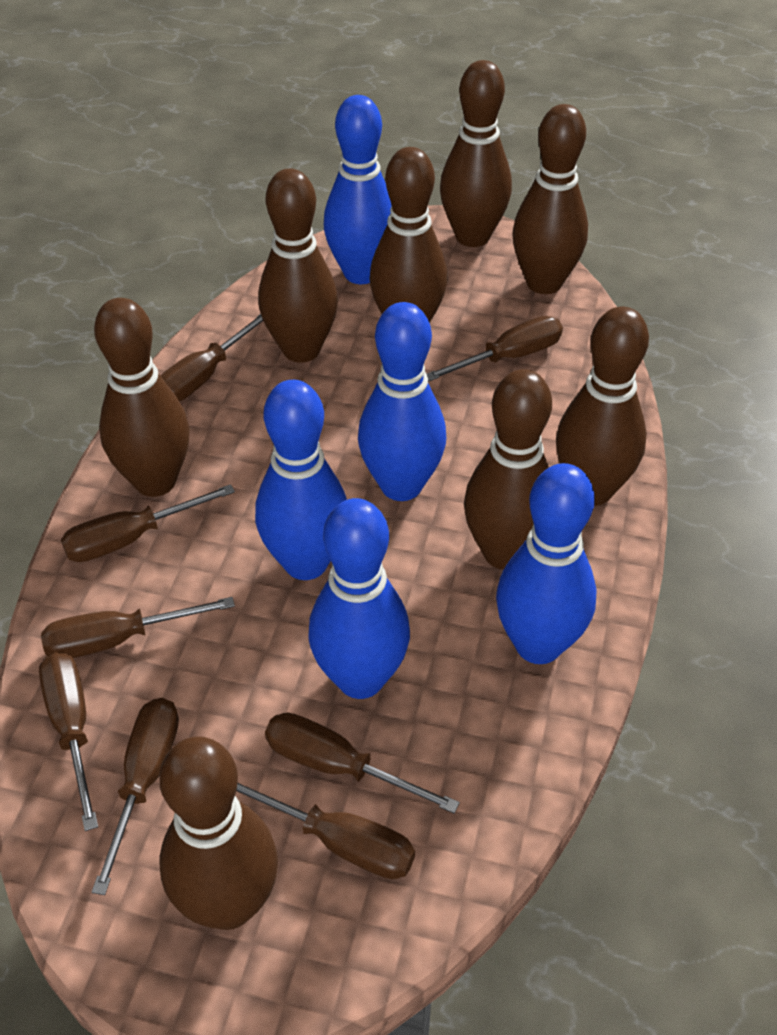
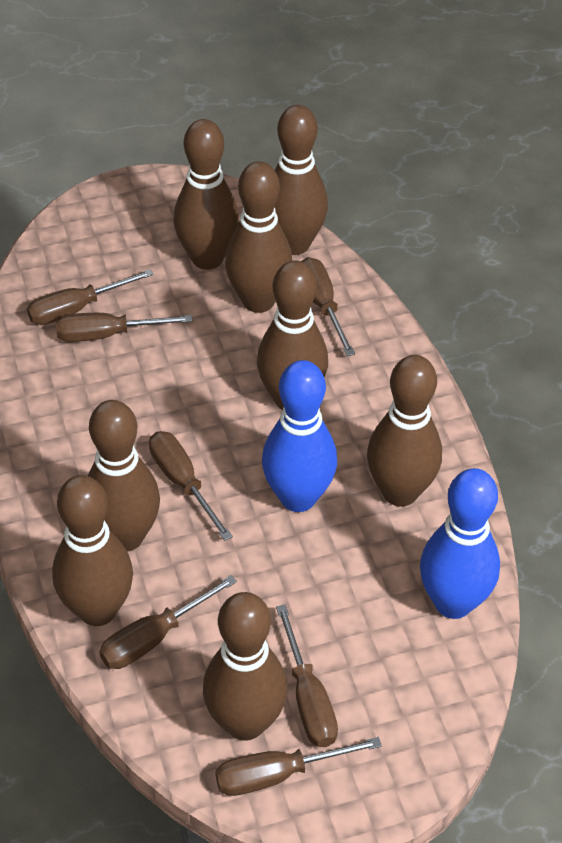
blue bowling pin: 5 -> 2
brown screwdriver: 8 -> 7

